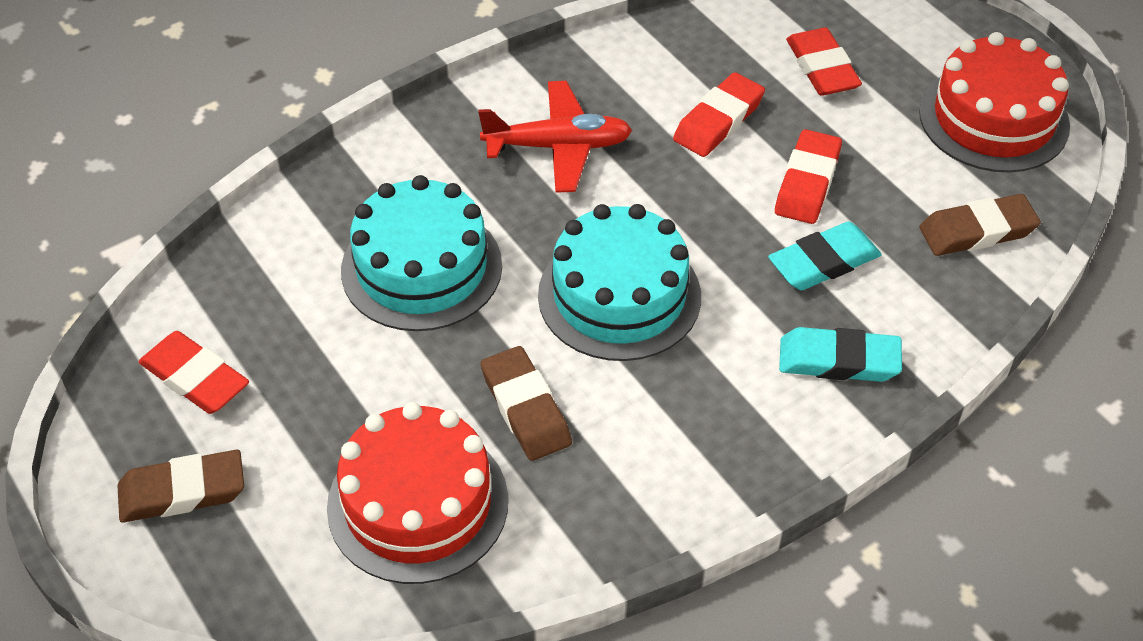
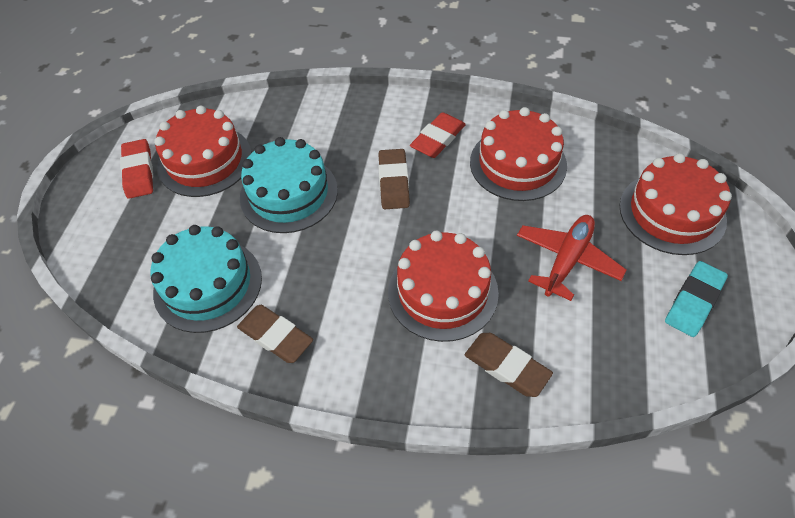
red cake: 2 -> 4
red eraser: 4 -> 2
turquoise eraser: 2 -> 1

